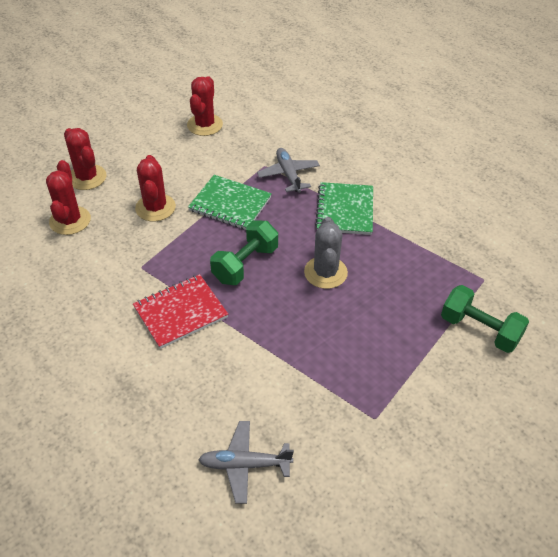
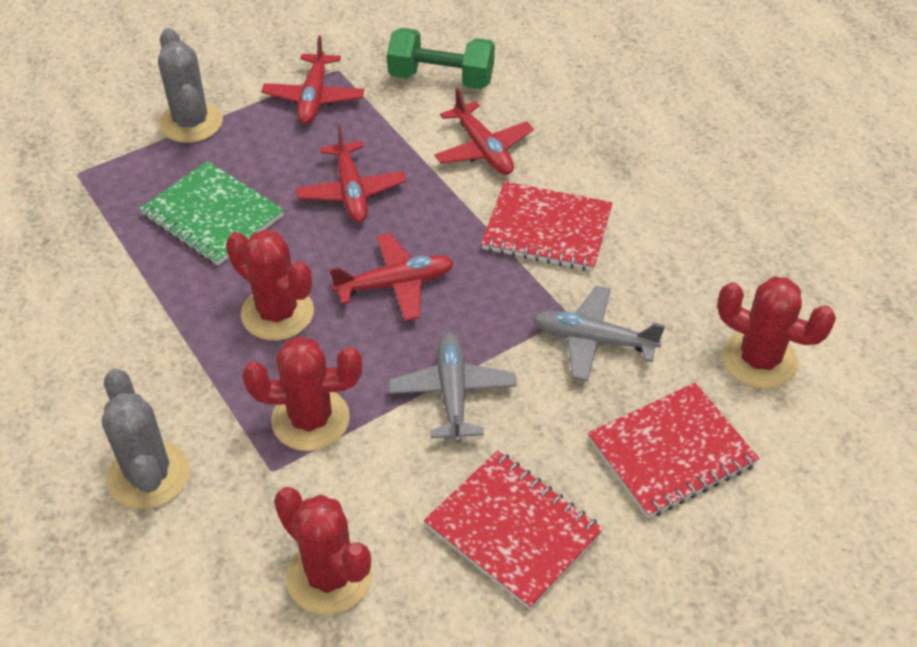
green dumbbell: 2 -> 1
green notebook: 2 -> 1
grey cactus: 1 -> 2
red notebook: 1 -> 3
red plane: 0 -> 4

